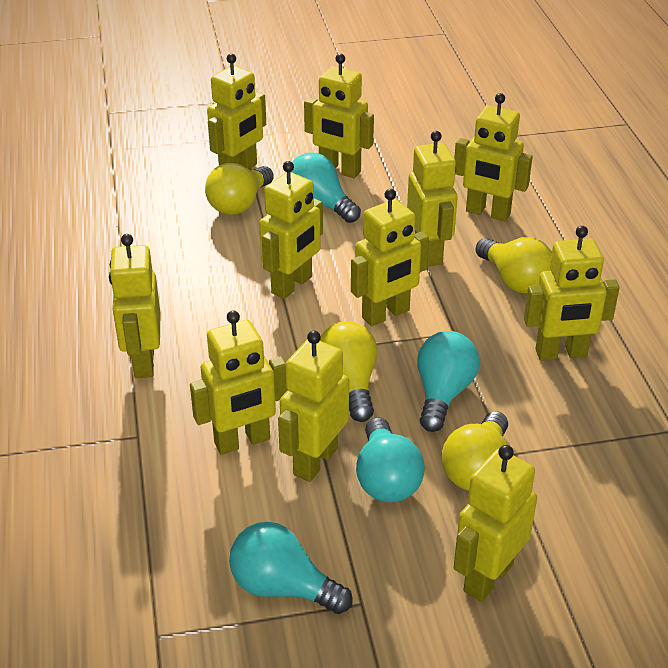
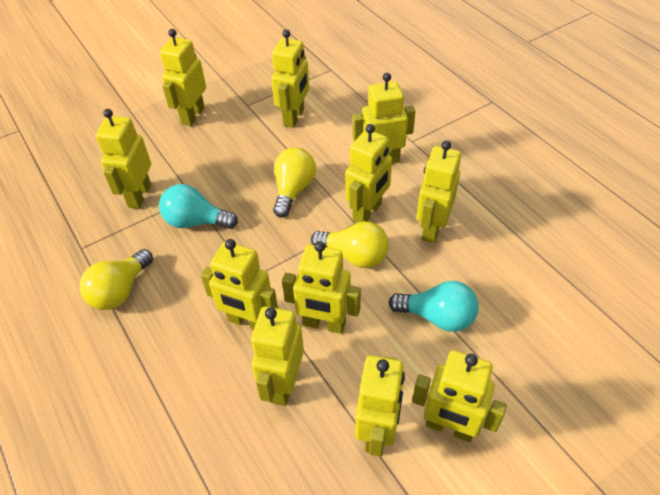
turquoise light bulb: 4 -> 2
yellow light bulb: 4 -> 3

